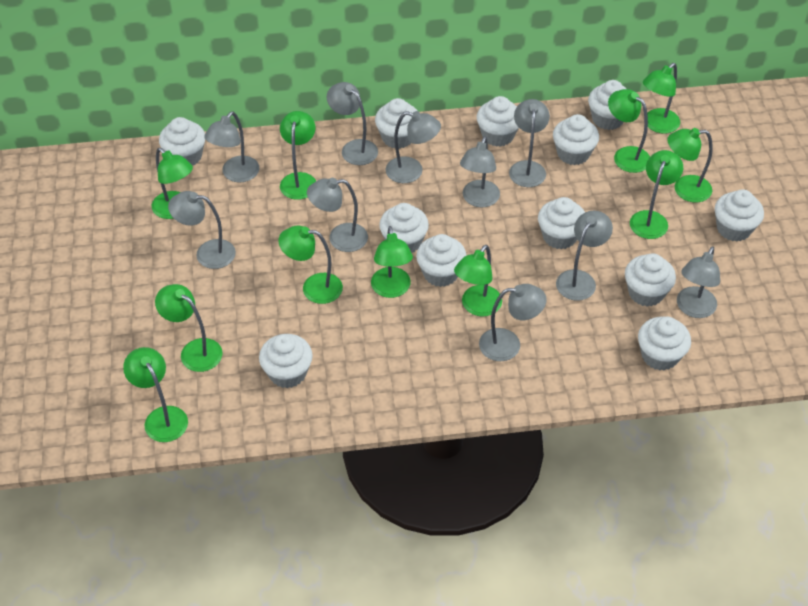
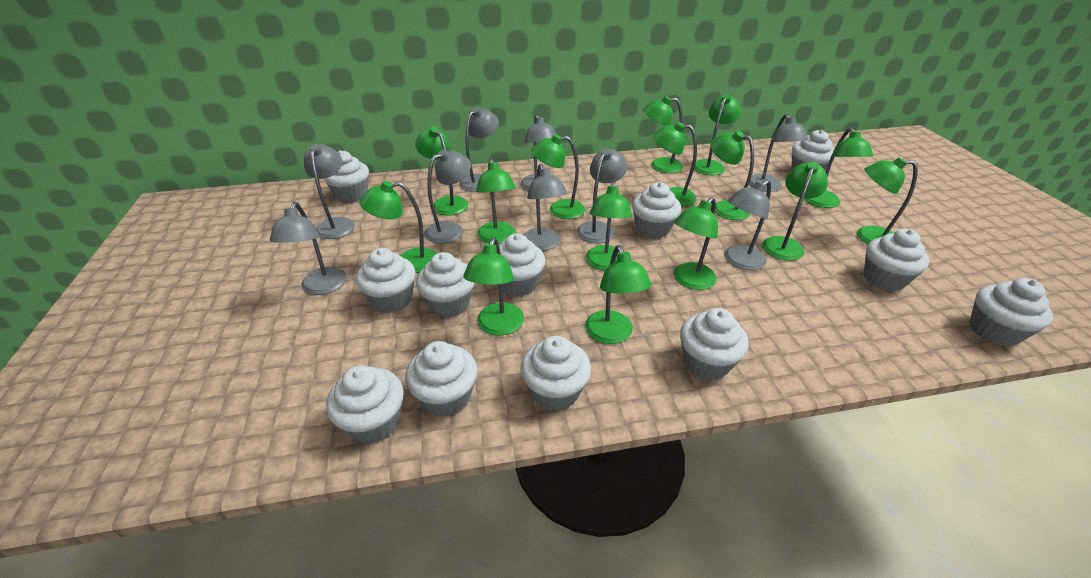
green lamp: 11 -> 15
grey lamp: 10 -> 9

